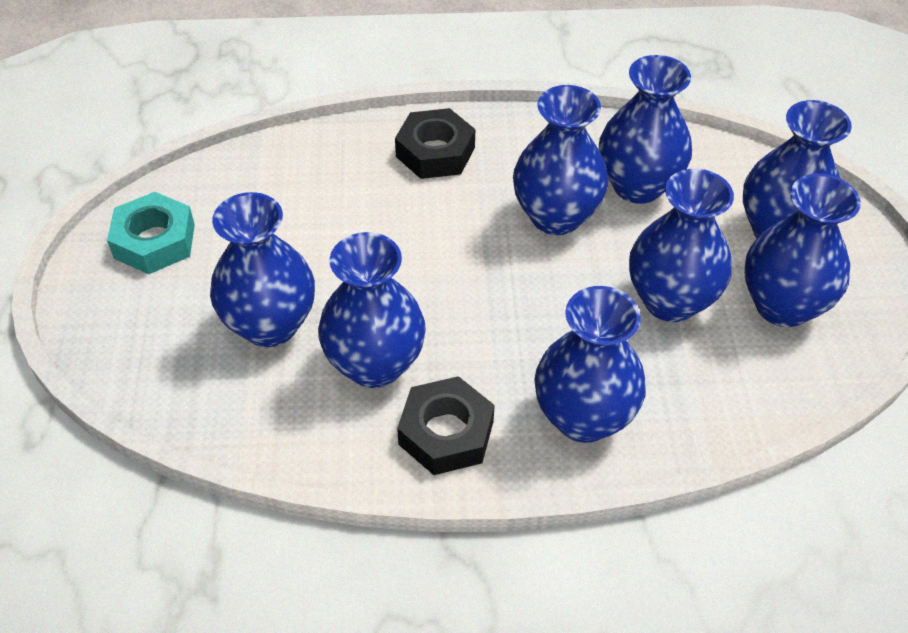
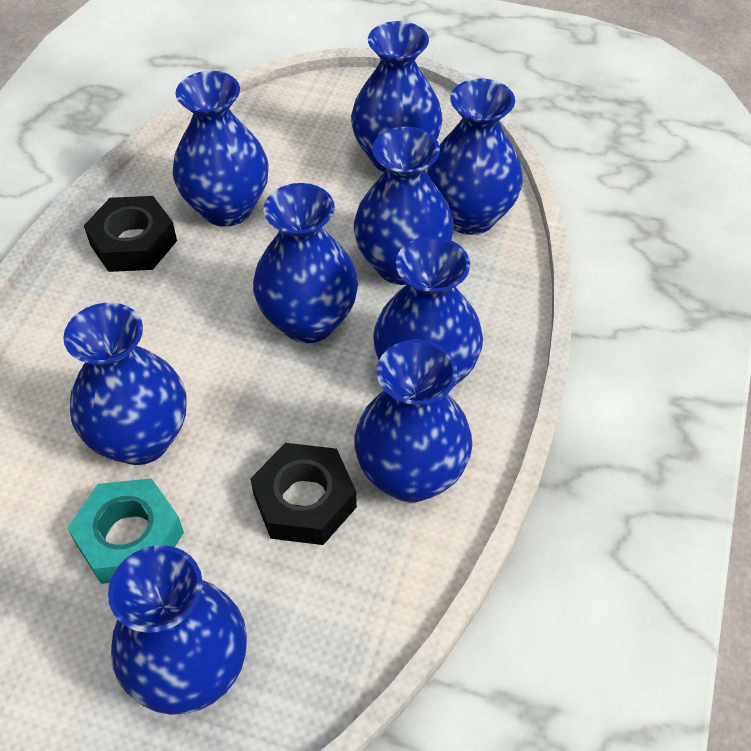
blue vase: 8 -> 9

